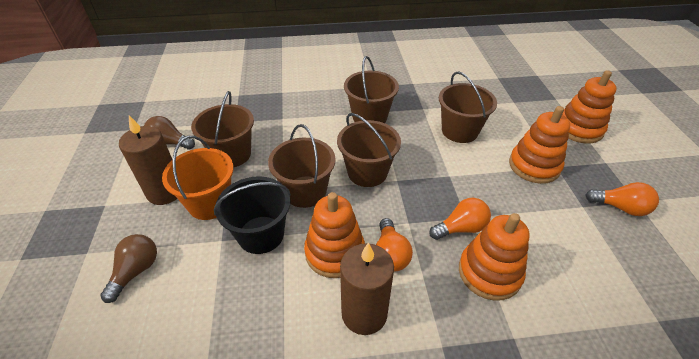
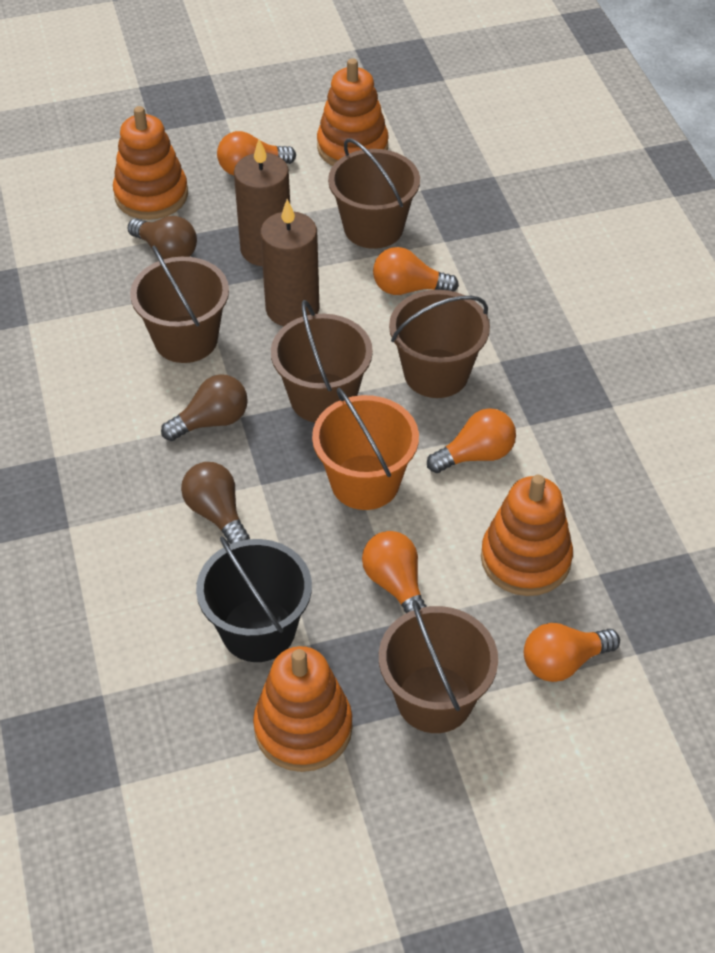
brown light bulb: 2 -> 3
orange light bulb: 3 -> 5

